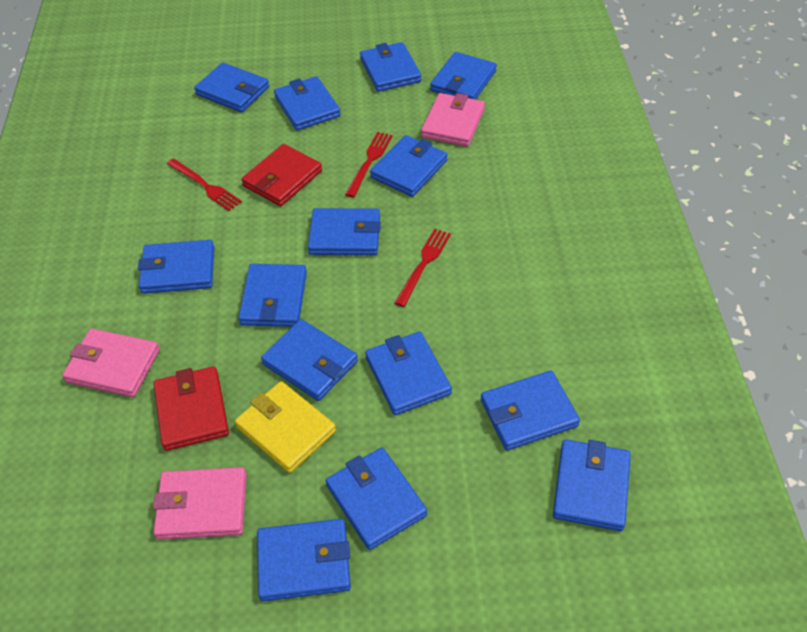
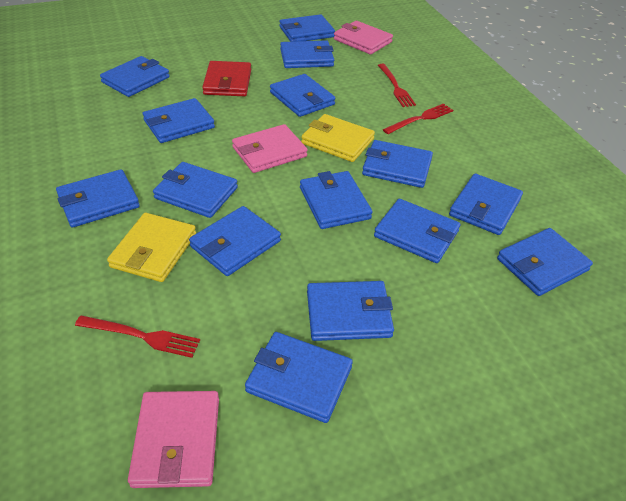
blue wallet: 14 -> 15
red wallet: 2 -> 1
yellow wallet: 1 -> 2

